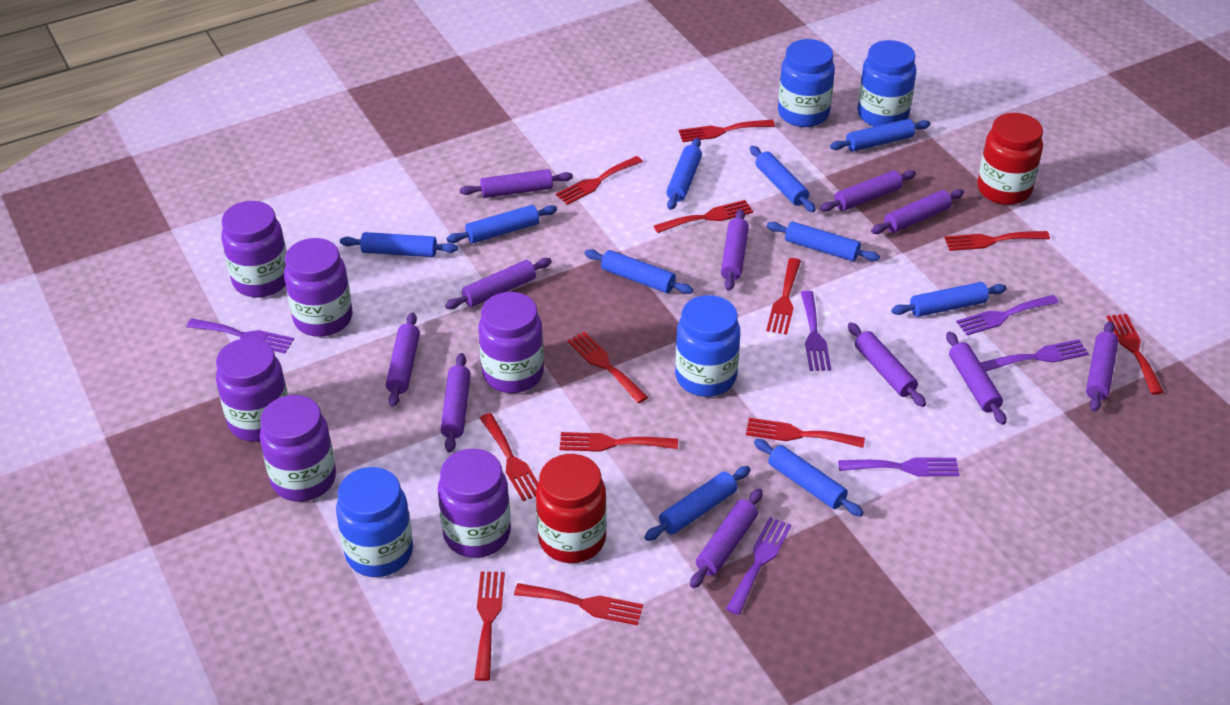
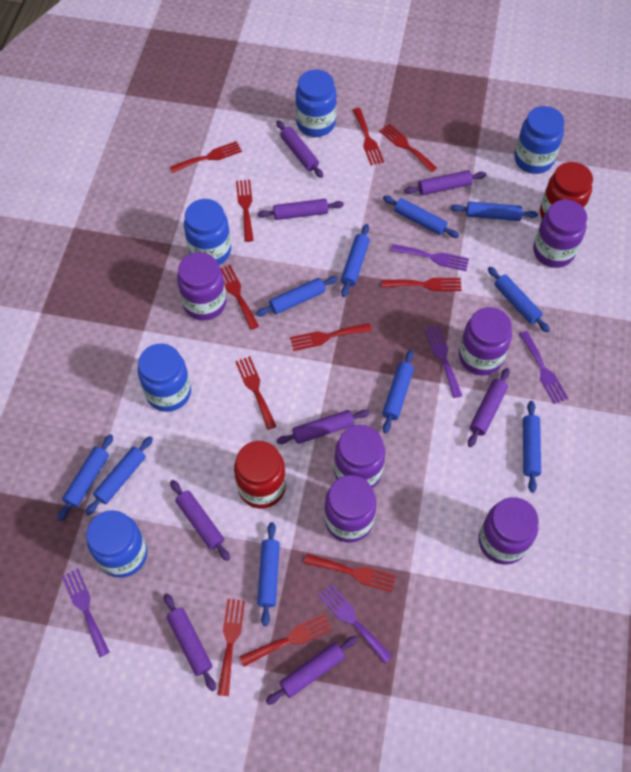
blue jar: 4 -> 5
purple fork: 6 -> 5
purple rolling pin: 11 -> 8
red fork: 12 -> 11

